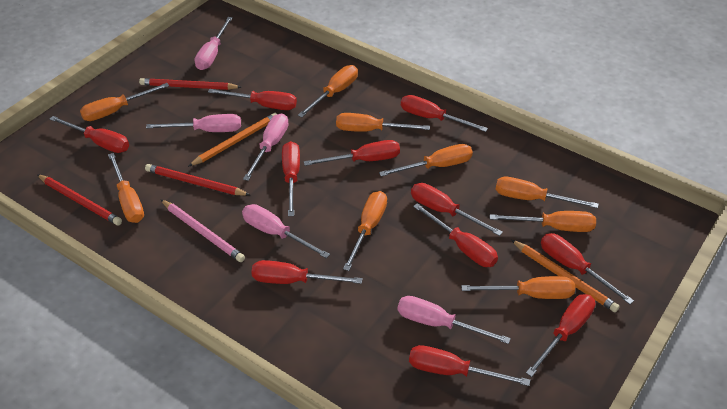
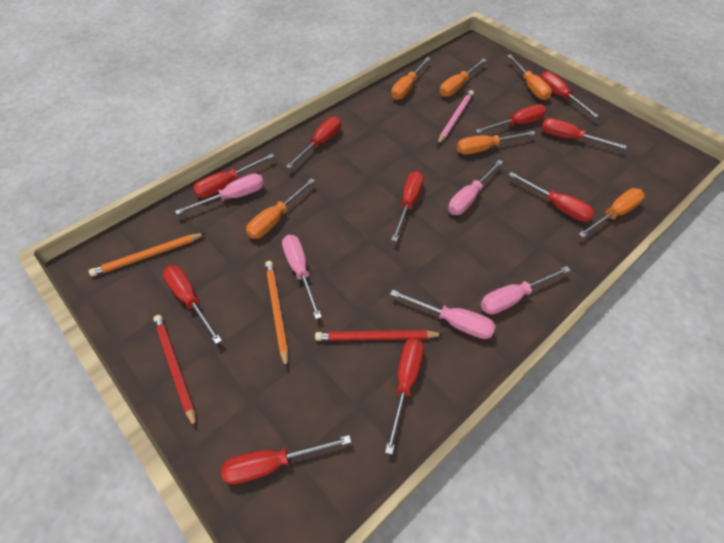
orange screwdriver: 9 -> 6
red pencil: 3 -> 2
red screwdriver: 11 -> 10

